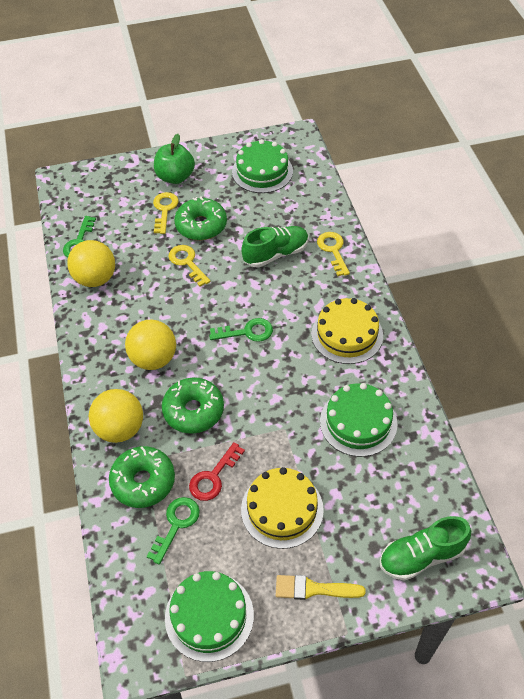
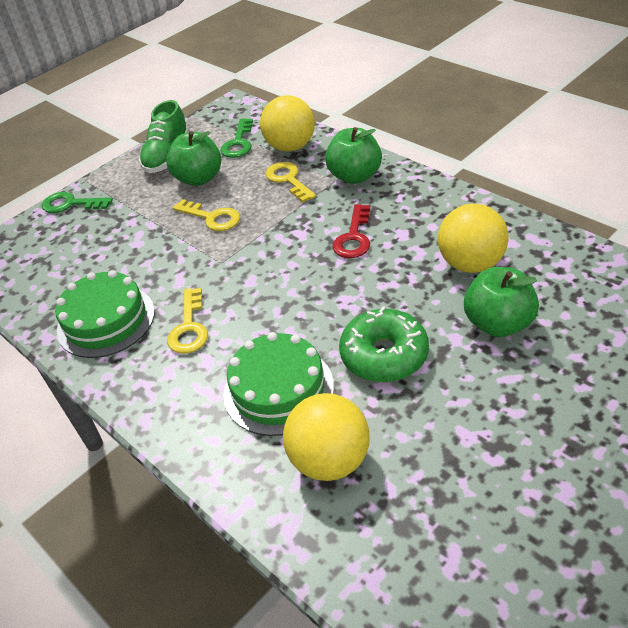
green apple: 1 -> 3
green cake: 3 -> 2
green donut: 3 -> 1
green key: 3 -> 2
green shoe: 2 -> 1
yellow brush: 1 -> 0
yellow cake: 2 -> 0

